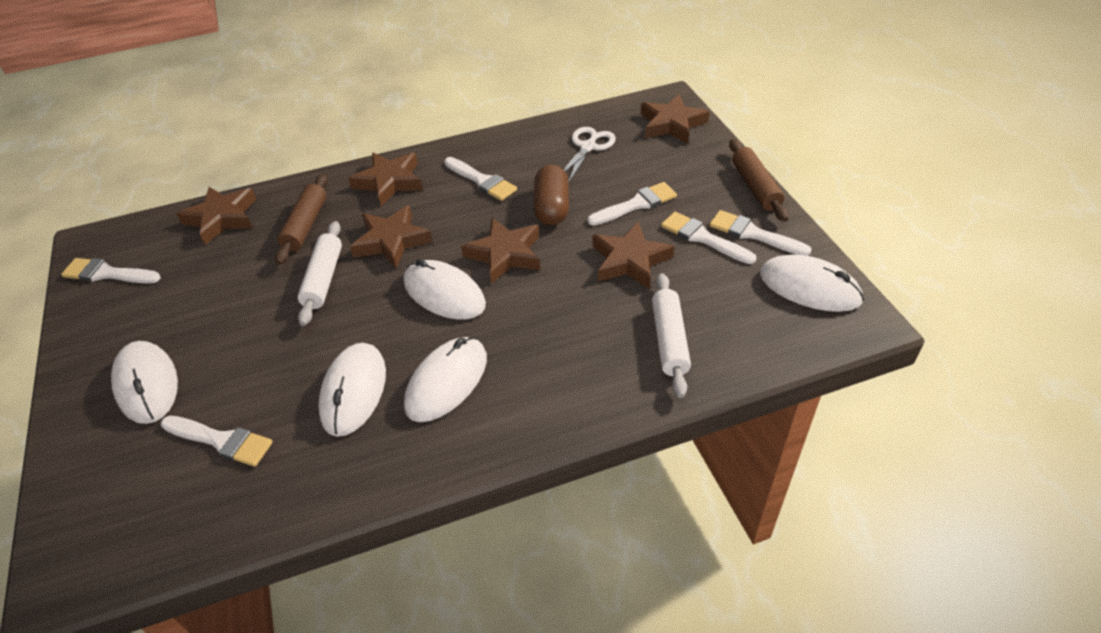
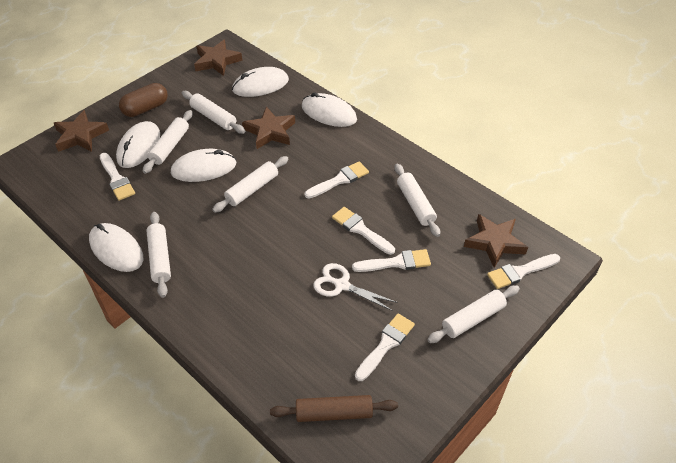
brown rolling pin: 2 -> 1
brown star: 6 -> 4
white rolling pin: 2 -> 6

